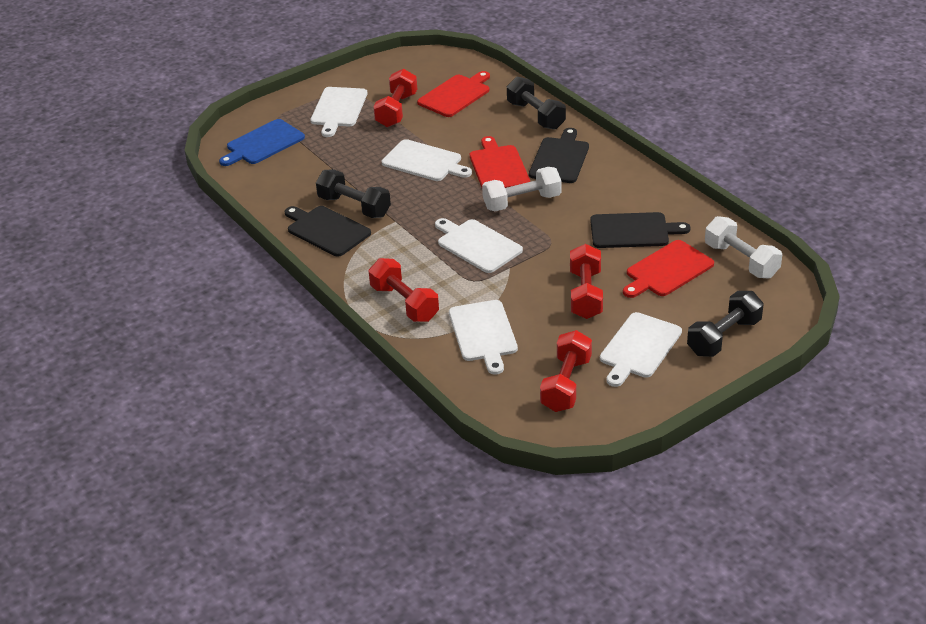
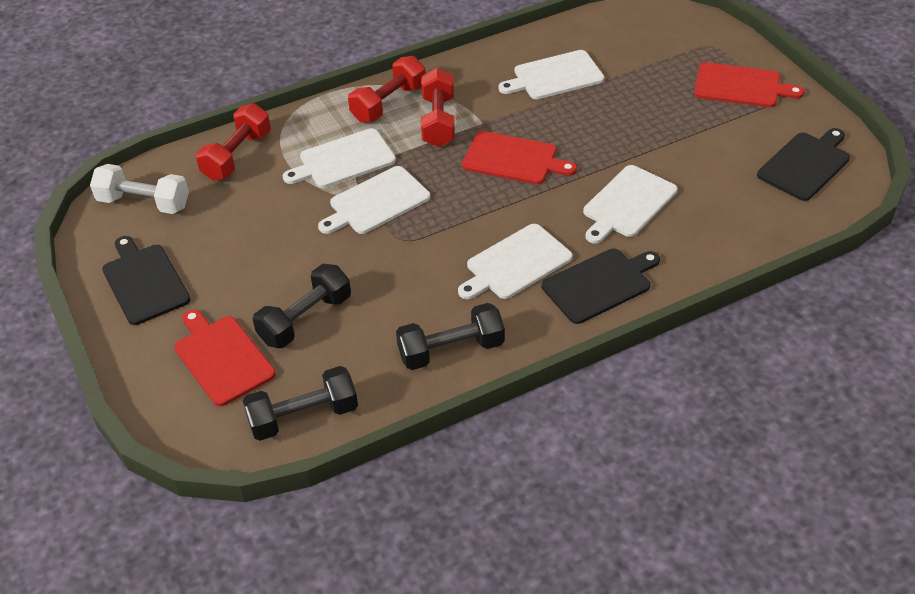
blue cutting board: 1 -> 0
red dumbbell: 4 -> 3
white dumbbell: 2 -> 1

